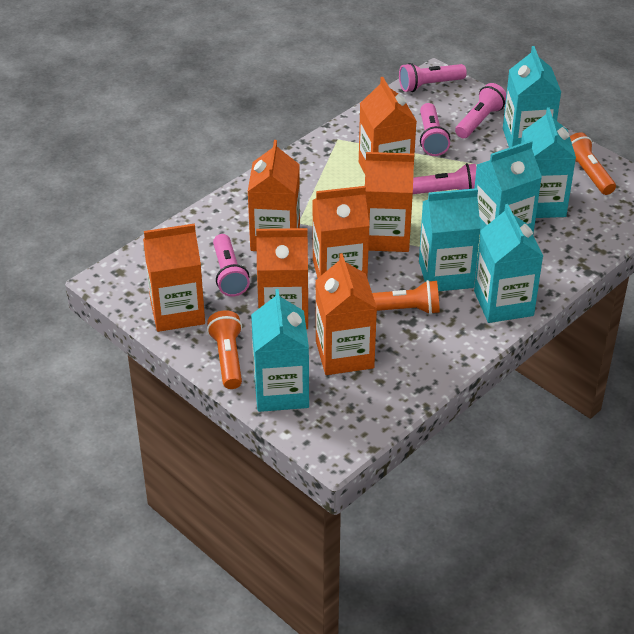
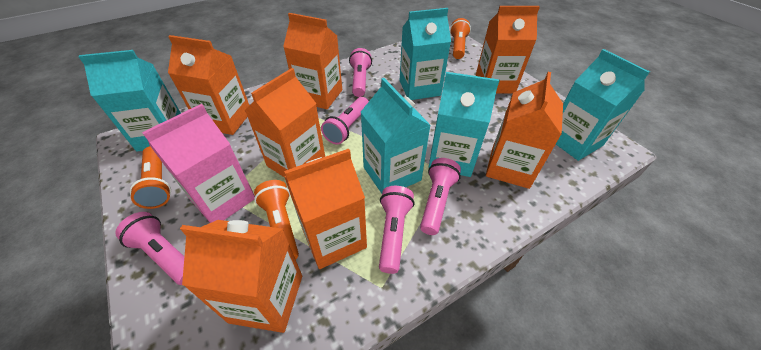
pink carton: 0 -> 1
turquoise carton: 6 -> 5

